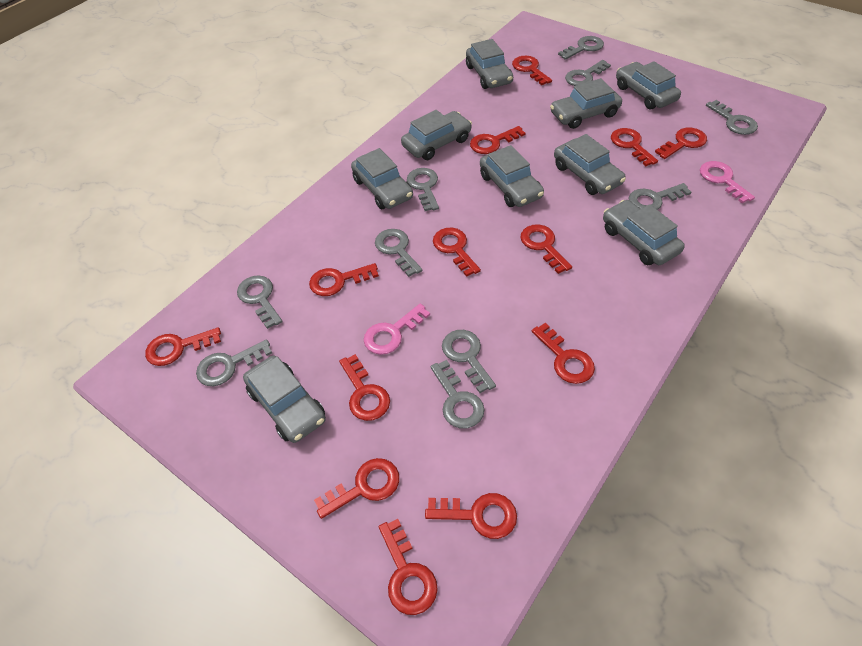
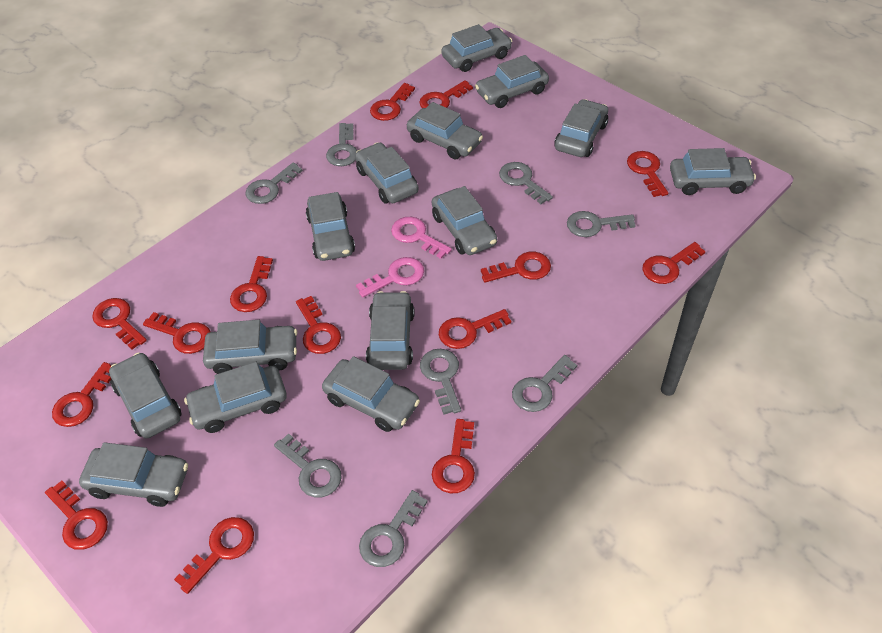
grey car: 9 -> 14
grey key: 10 -> 8
red key: 13 -> 14

